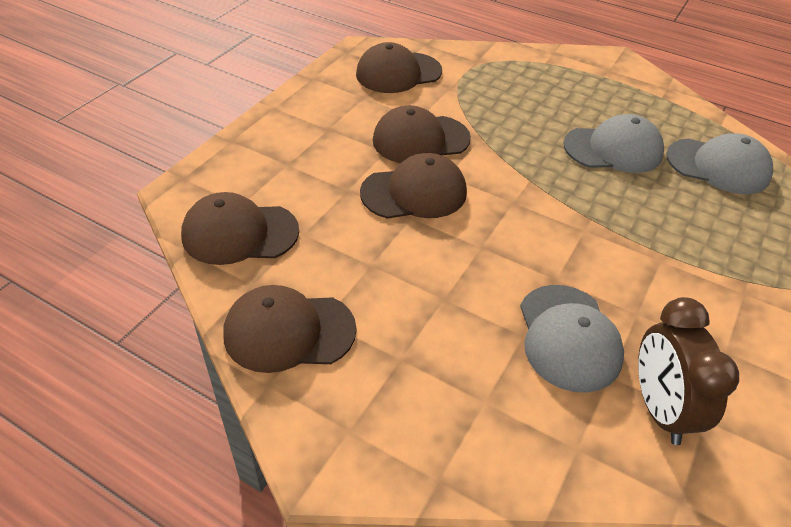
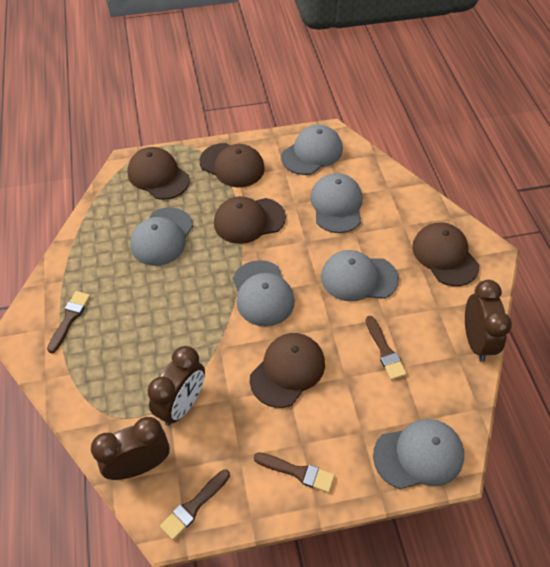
brown brush: 0 -> 4
brown clock: 1 -> 3
grey cap: 3 -> 6

